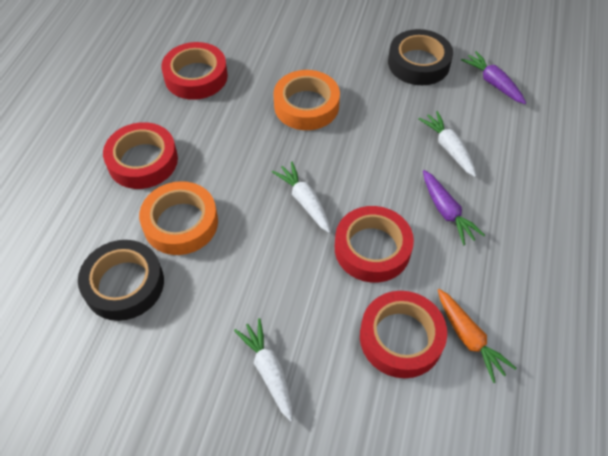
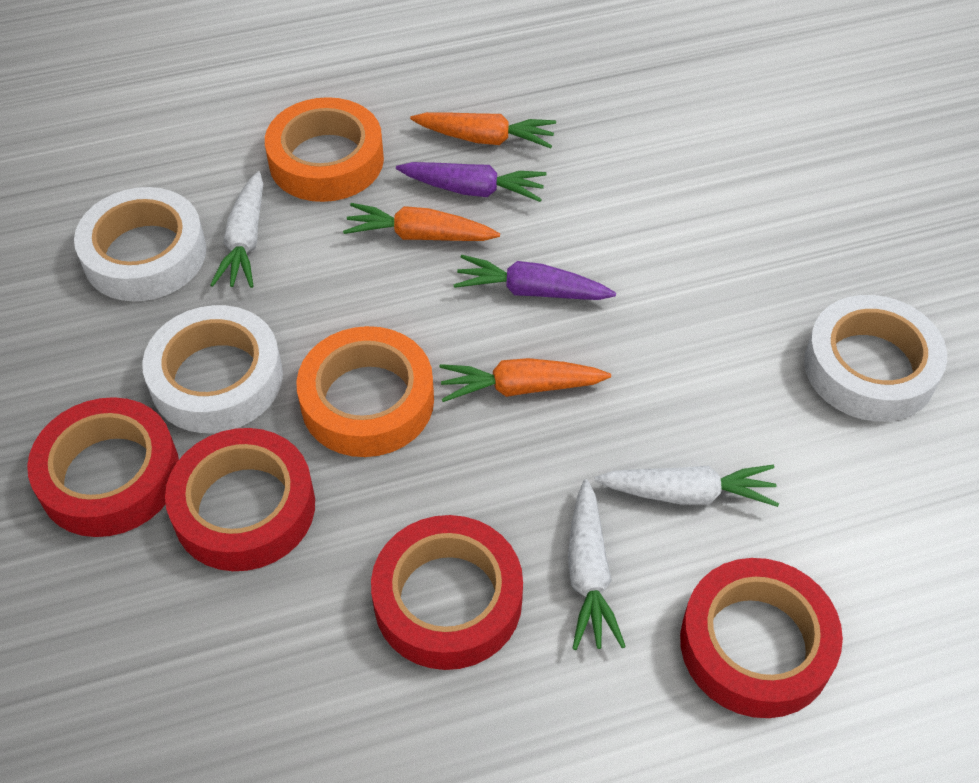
black tape: 2 -> 0
orange carrot: 1 -> 3
white tape: 0 -> 3

